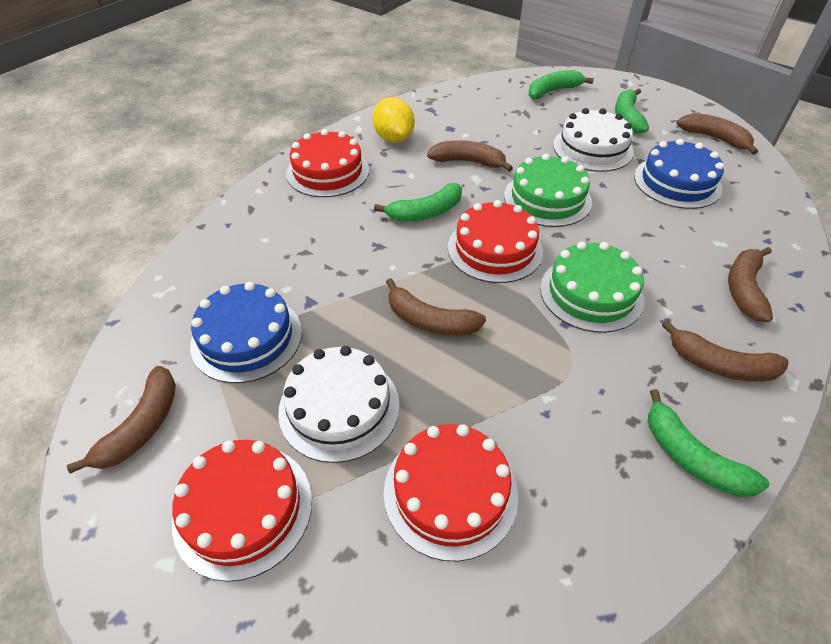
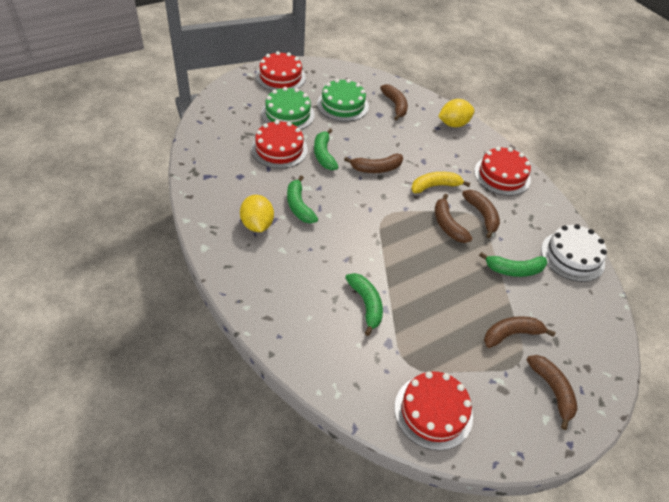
blue cake: 2 -> 0
white cake: 2 -> 1
yellow banana: 0 -> 1
yellow lemon: 1 -> 2

